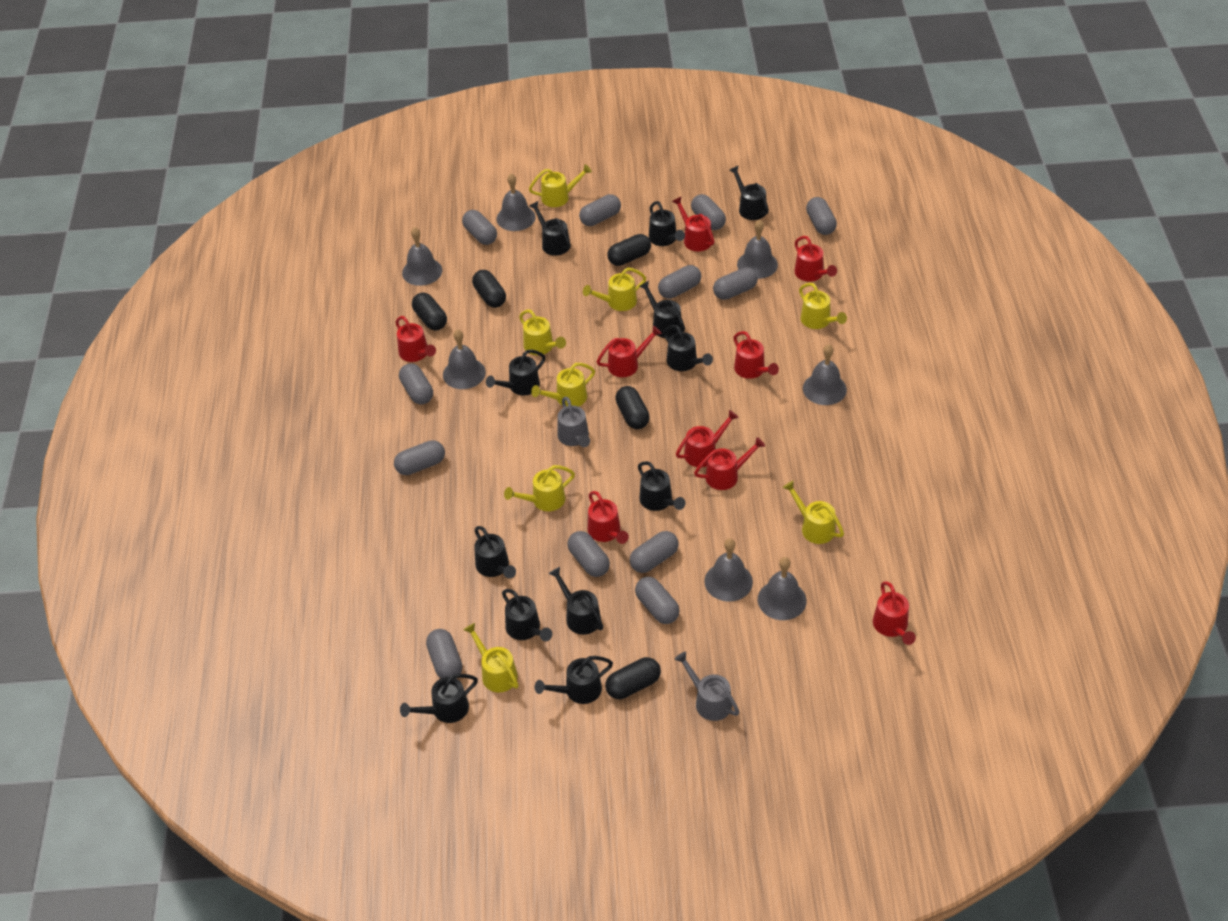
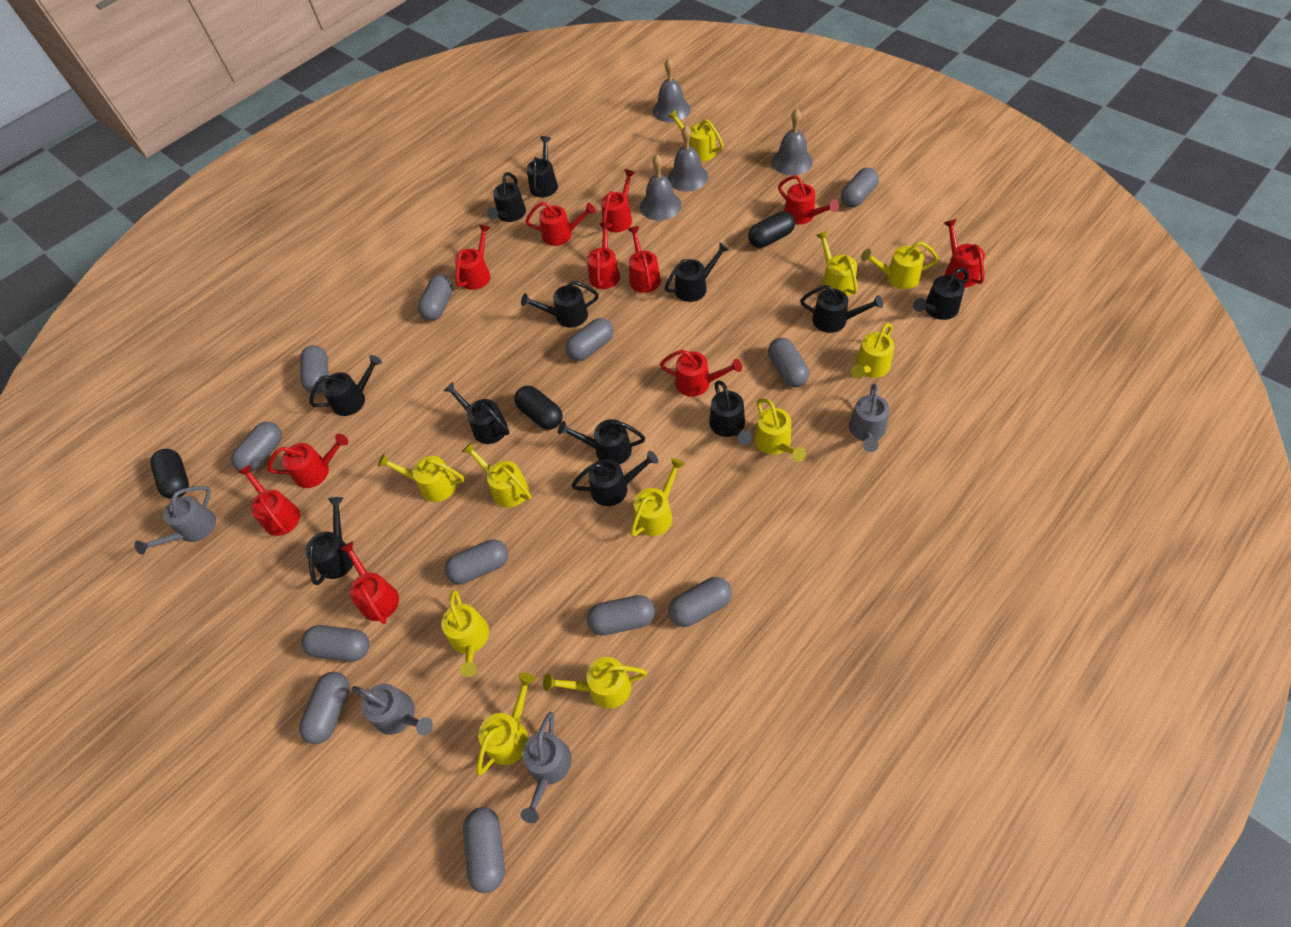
black capsule: 5 -> 3
grey bell: 7 -> 4
grey watering can: 2 -> 4
red watering can: 9 -> 11
yellow watering can: 8 -> 11

